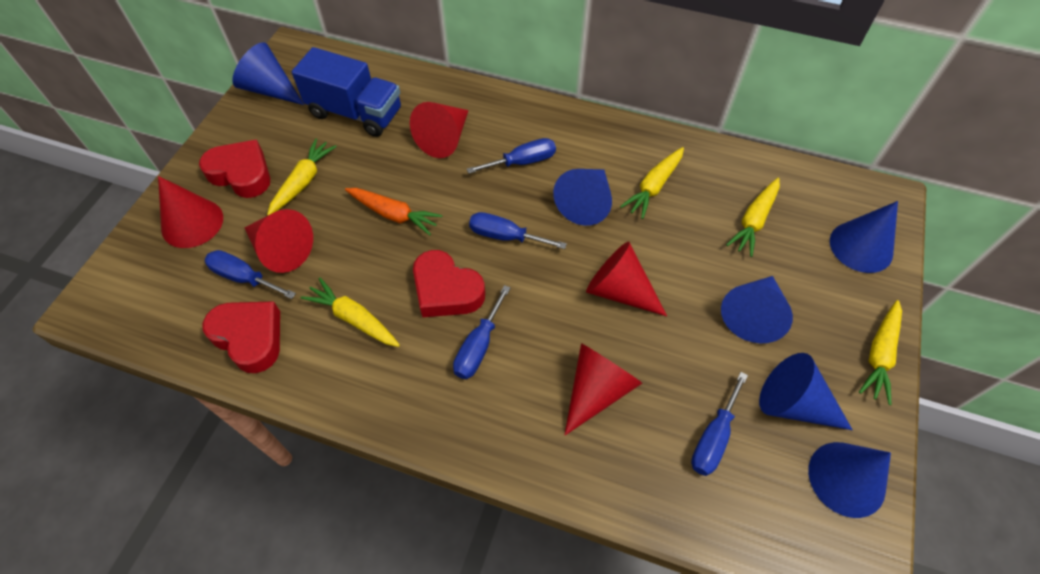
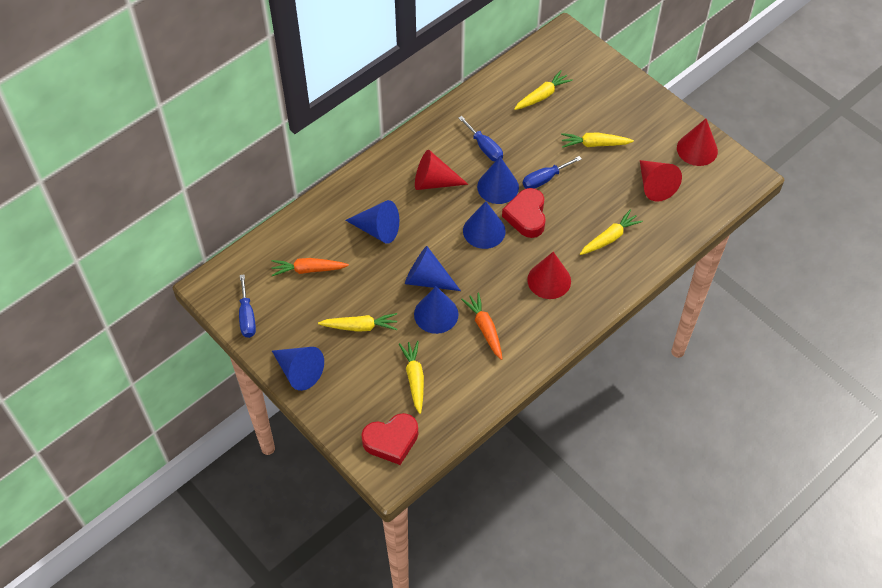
blue screwdriver: 5 -> 3
blue truck: 1 -> 0
orange carrot: 1 -> 2
red cone: 5 -> 4
red heart: 3 -> 2

